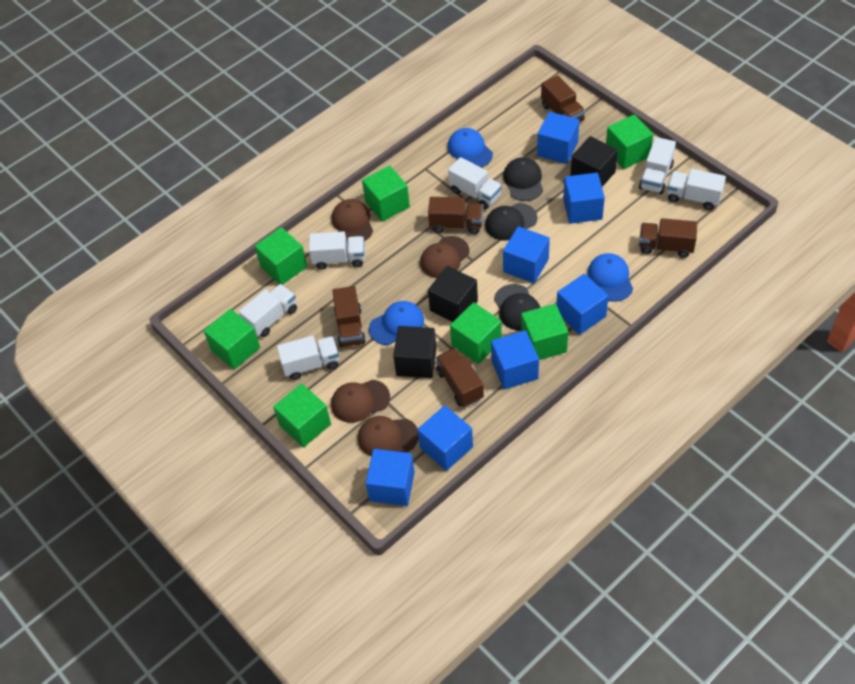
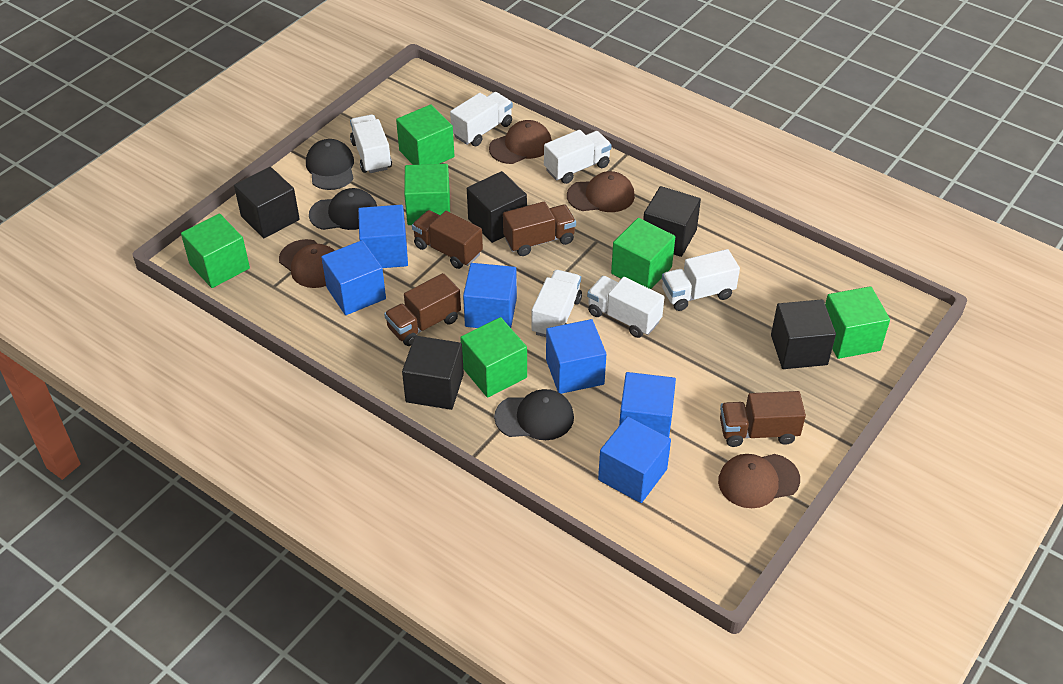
black cube: 3 -> 5
blue cap: 3 -> 0
blue cube: 7 -> 6
brown truck: 5 -> 4
green cube: 7 -> 6

